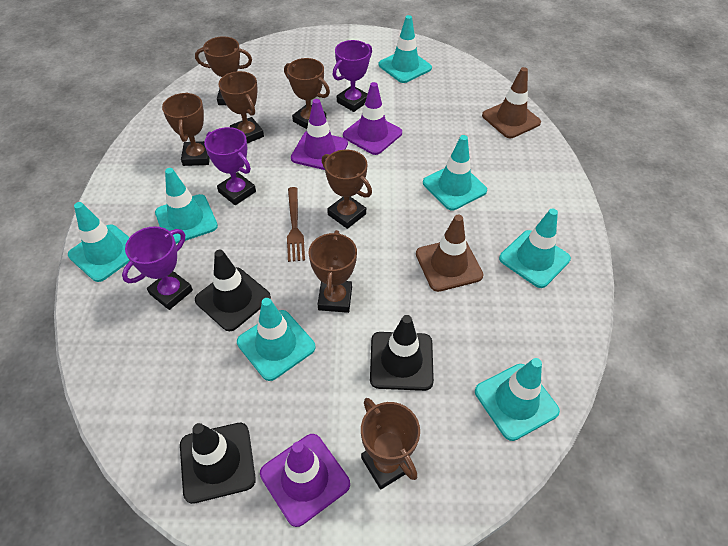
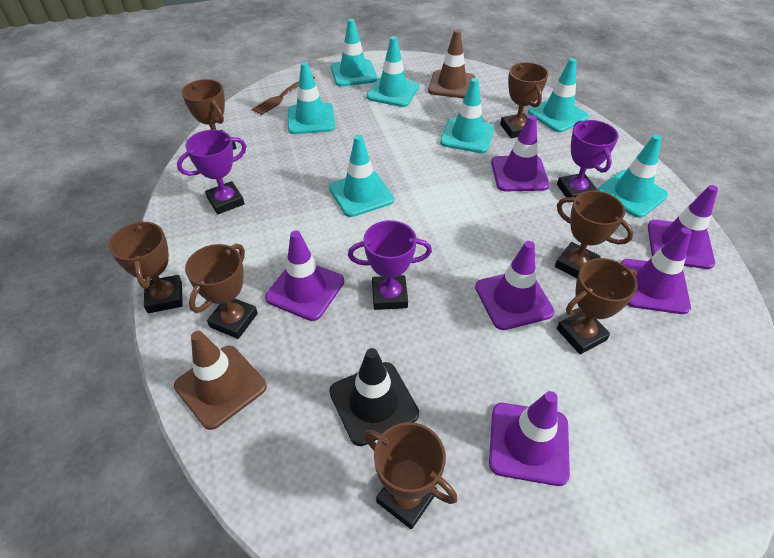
black traffic cone: 3 -> 1
purple traffic cone: 3 -> 6

